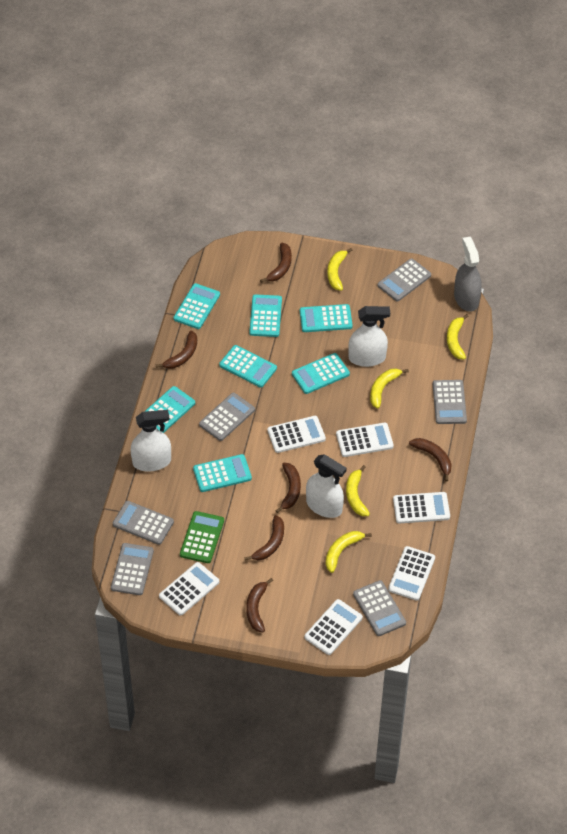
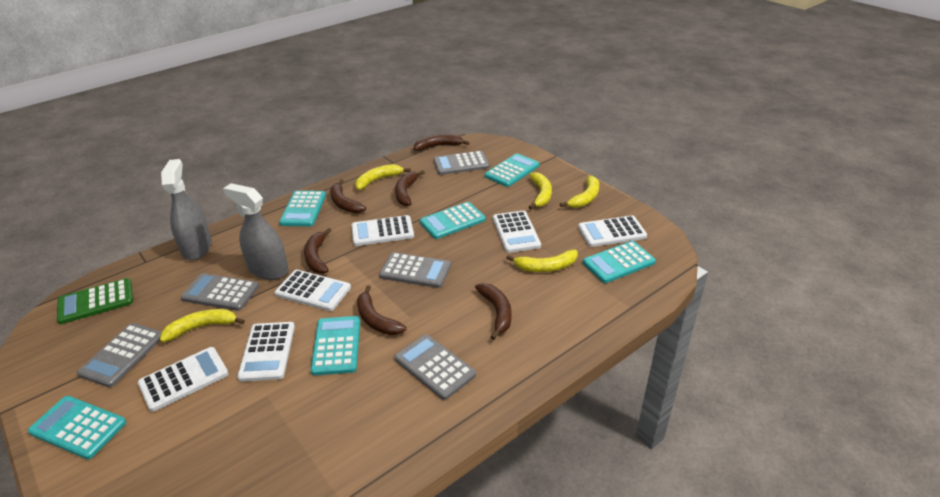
grey calculator: 6 -> 5
grey spray bottle: 1 -> 2
turquoise calculator: 7 -> 6
white spray bottle: 3 -> 0

